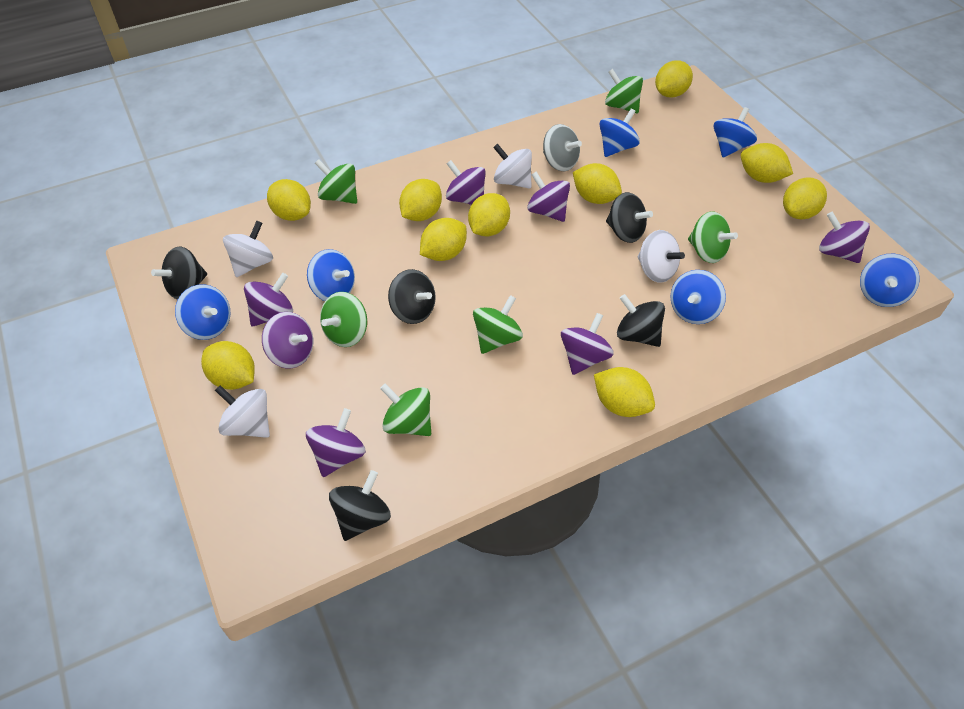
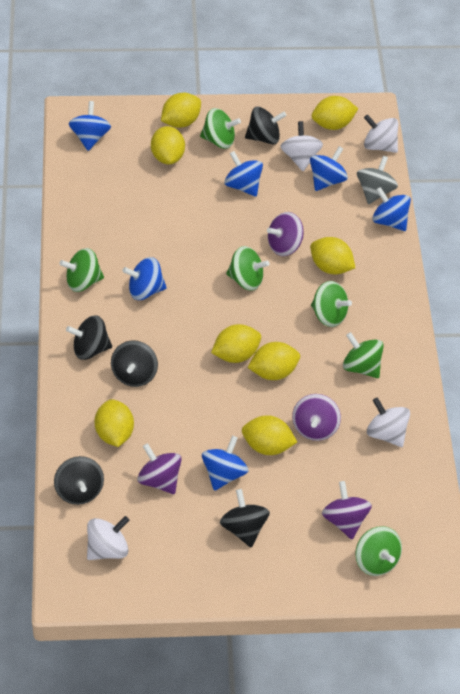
purple spinning top: 7 -> 4
yellow lemon: 10 -> 8

